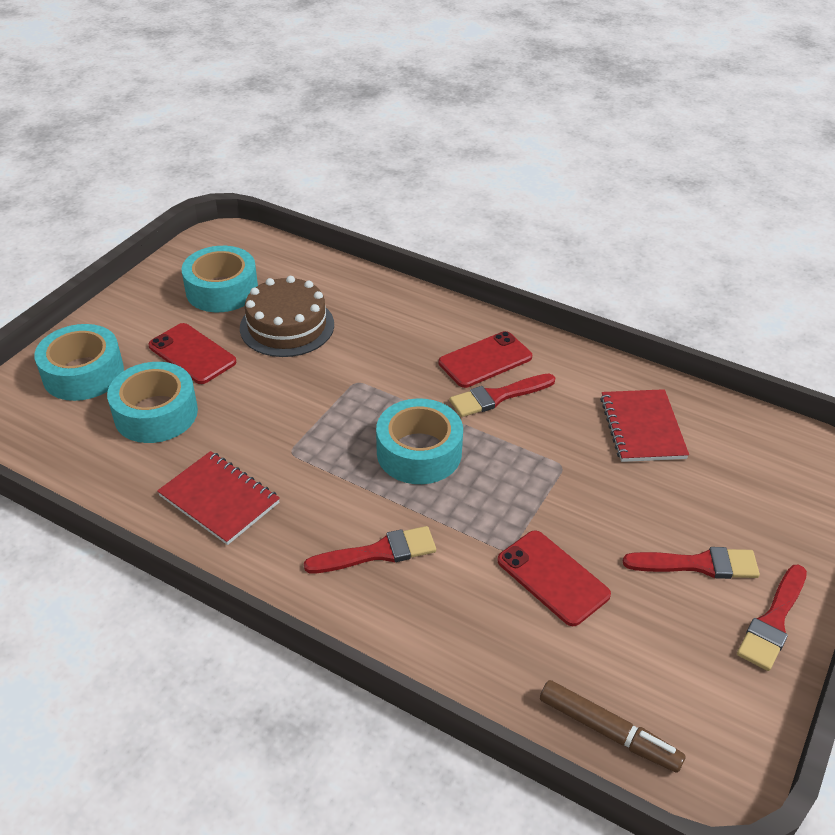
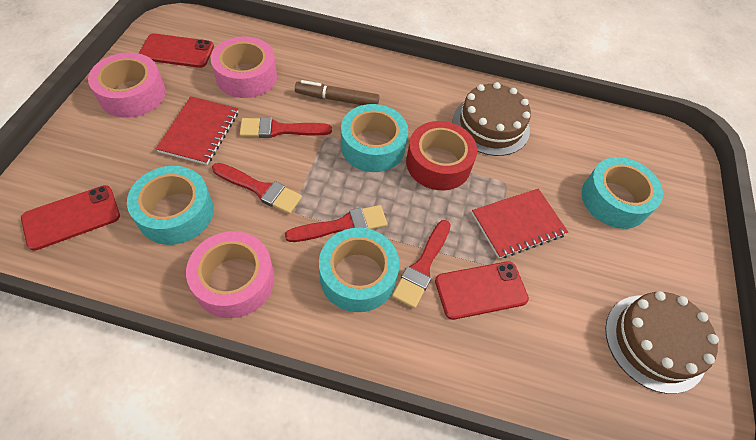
brown cake: 1 -> 2
pink tape: 0 -> 3
red tape: 0 -> 1

